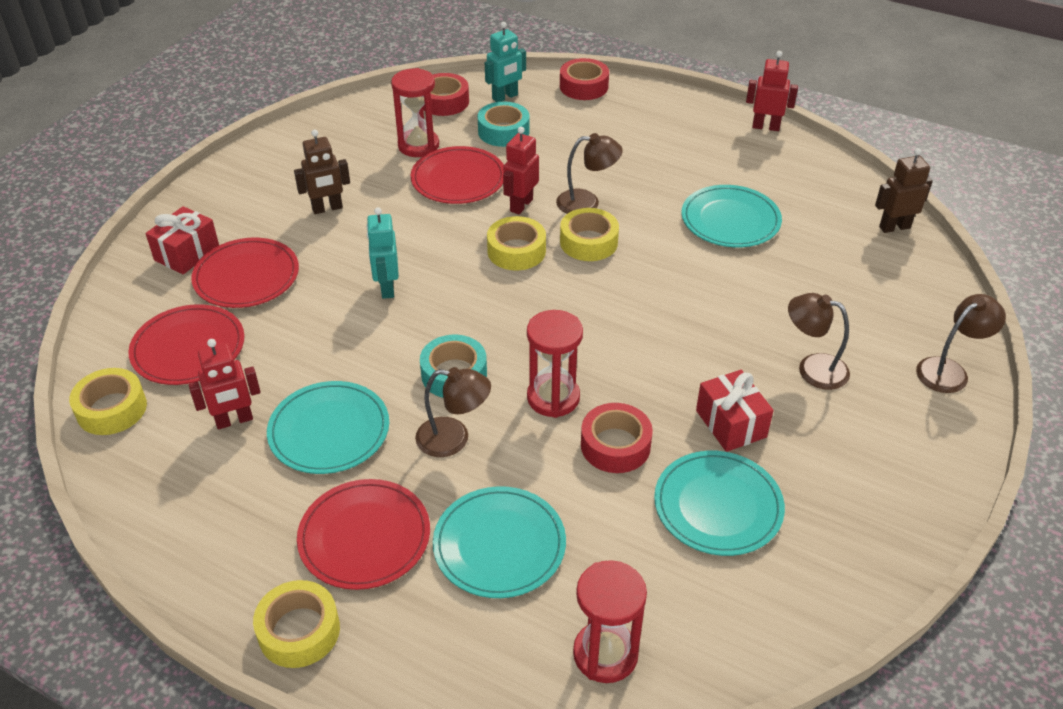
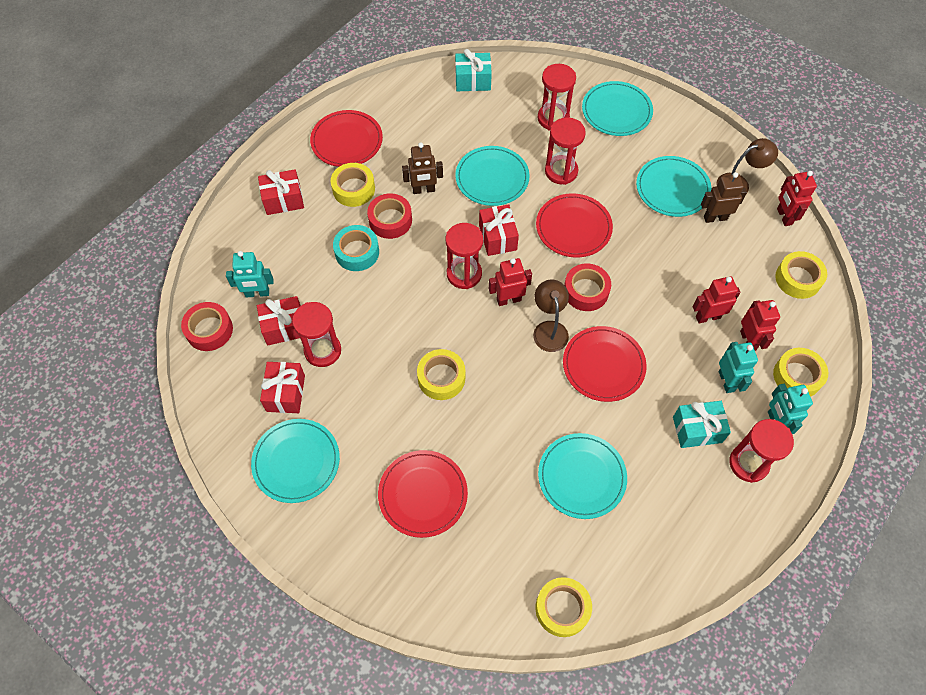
brown lamp: 4 -> 2
red gift: 2 -> 4
red hourglass: 3 -> 5
red robot: 3 -> 4
turquoise gift: 0 -> 2
turquoise plate: 4 -> 5
turquoise robot: 2 -> 3
turquoise tape: 2 -> 1
yellow tape: 4 -> 5

